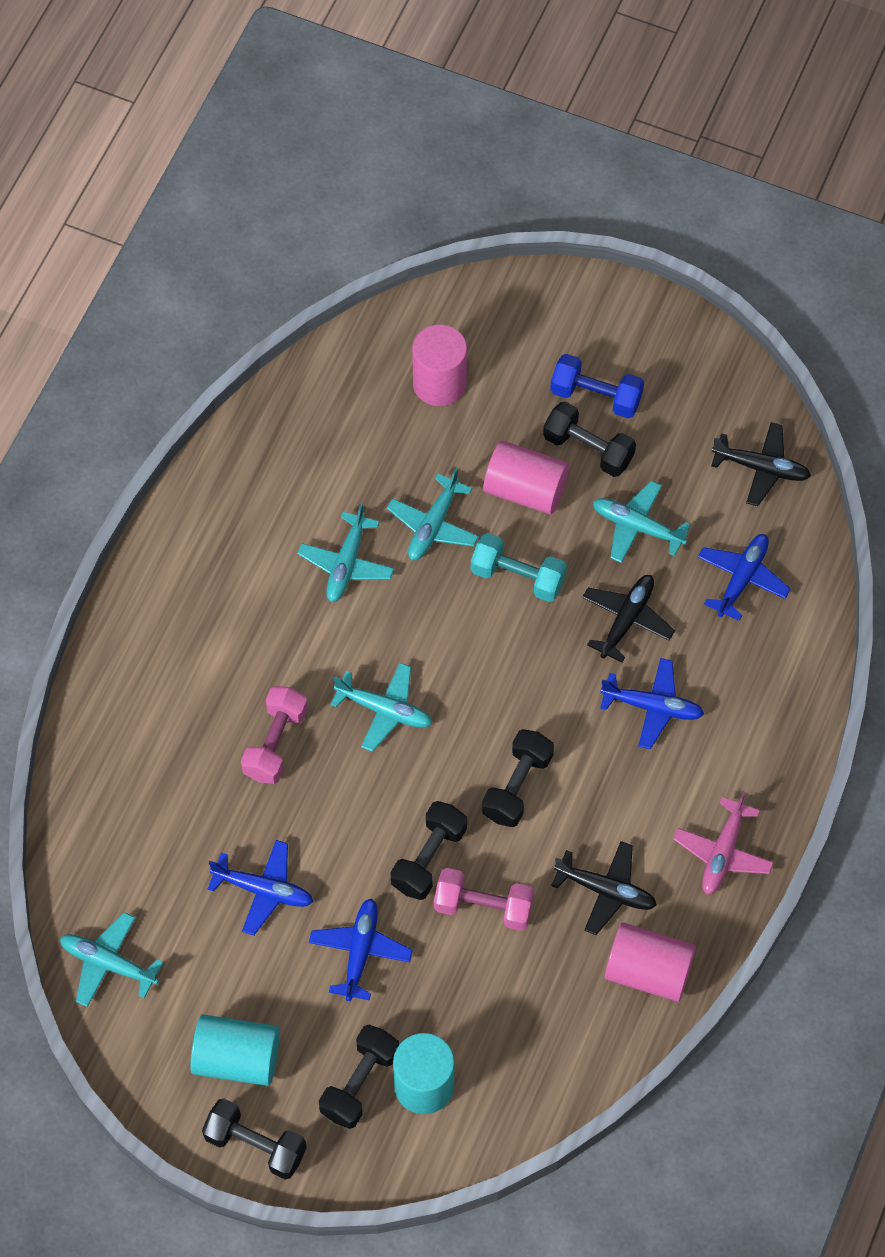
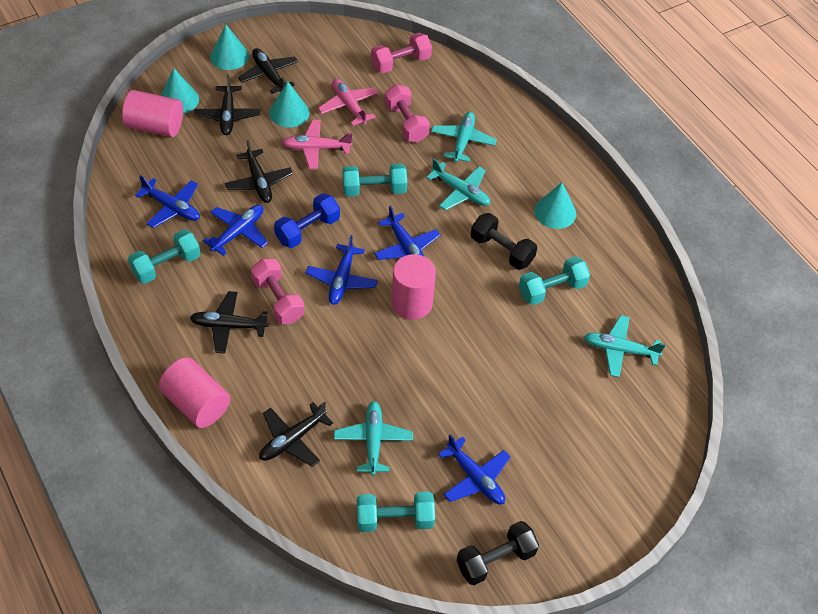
black dumbbell: 5 -> 2
black plane: 3 -> 5
blue plane: 4 -> 5
pink dumbbell: 2 -> 3
pink plane: 1 -> 2
turquoise cone: 0 -> 4
turquoise cylinder: 2 -> 0
turquoise dumbbell: 1 -> 4
turquoise plane: 5 -> 4

